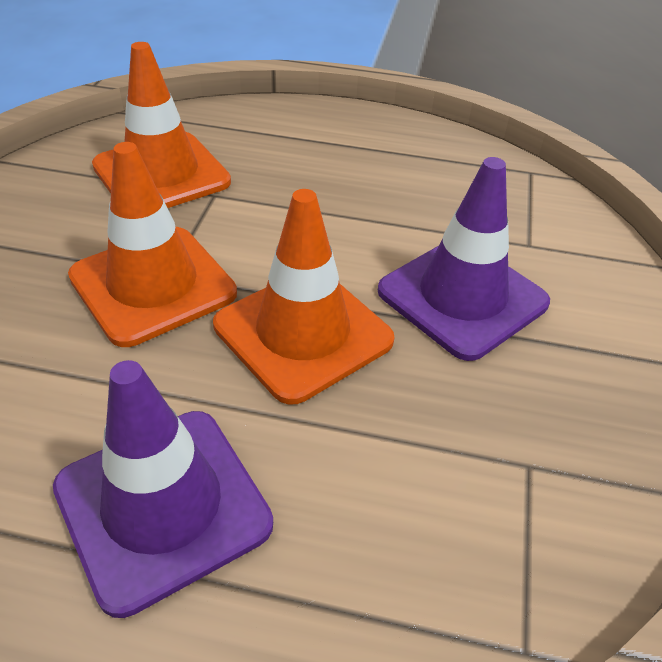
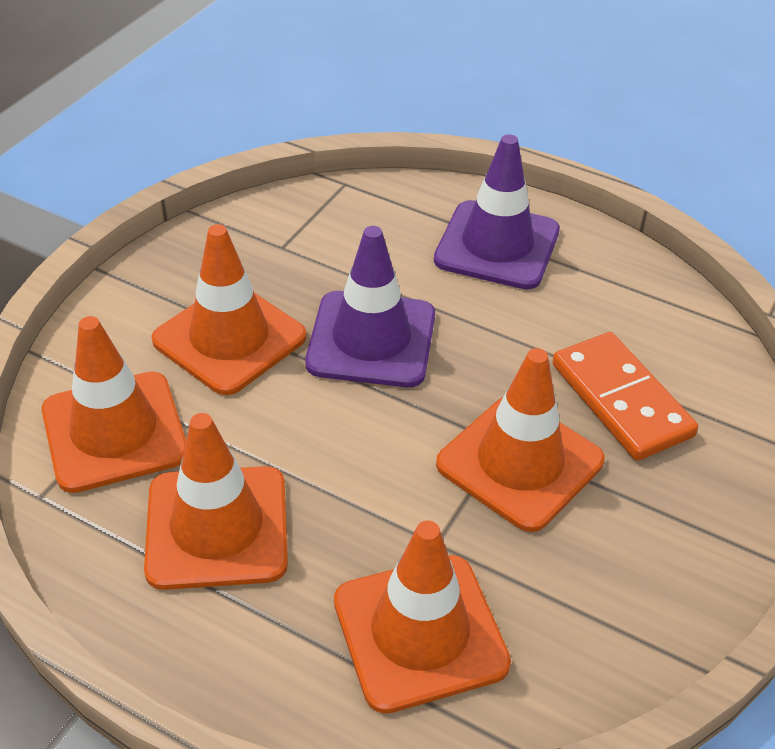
orange domino: 0 -> 1
orange traffic cone: 3 -> 5

